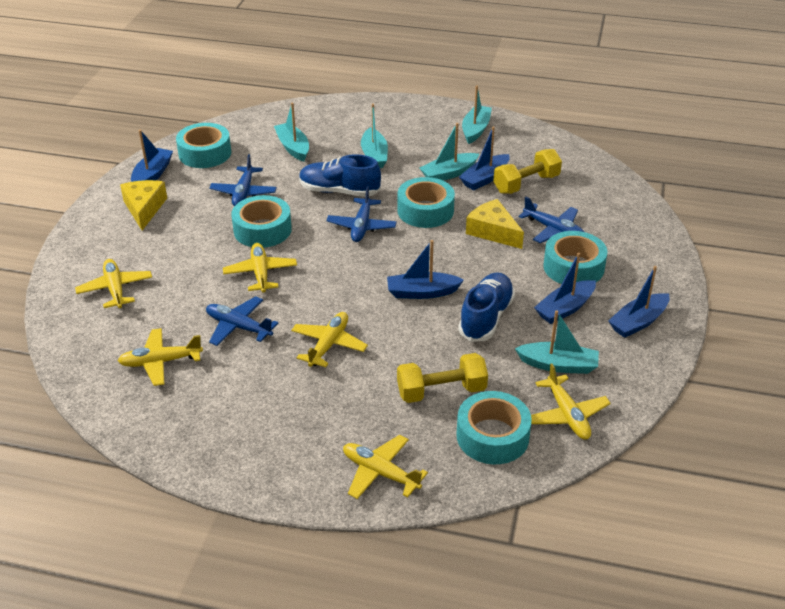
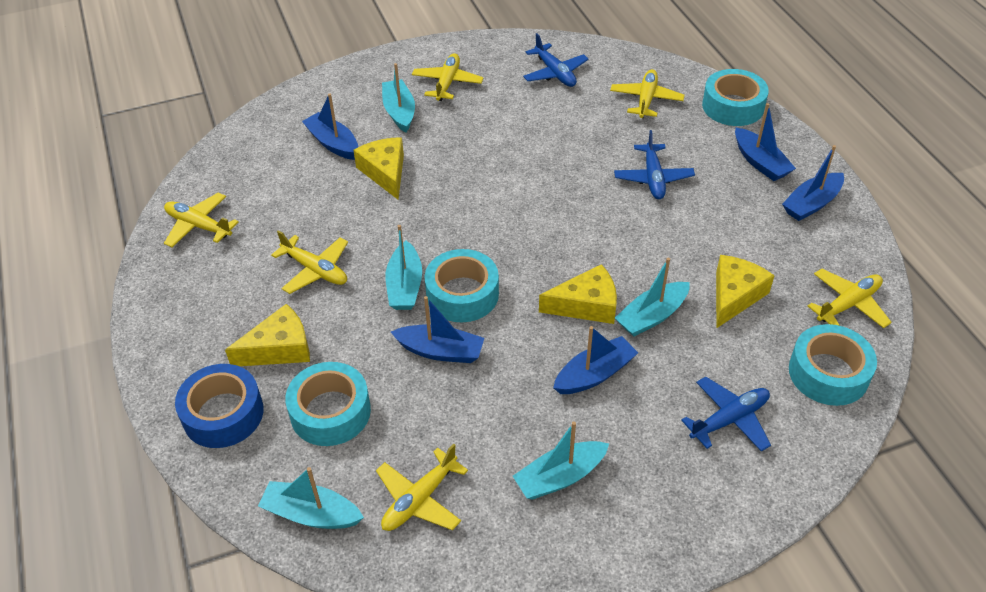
blue plane: 4 -> 3
blue shoe: 2 -> 0
blue tape: 0 -> 1
turquoise tape: 5 -> 4
yellow cheese: 2 -> 4
yellow dumbbell: 2 -> 0

